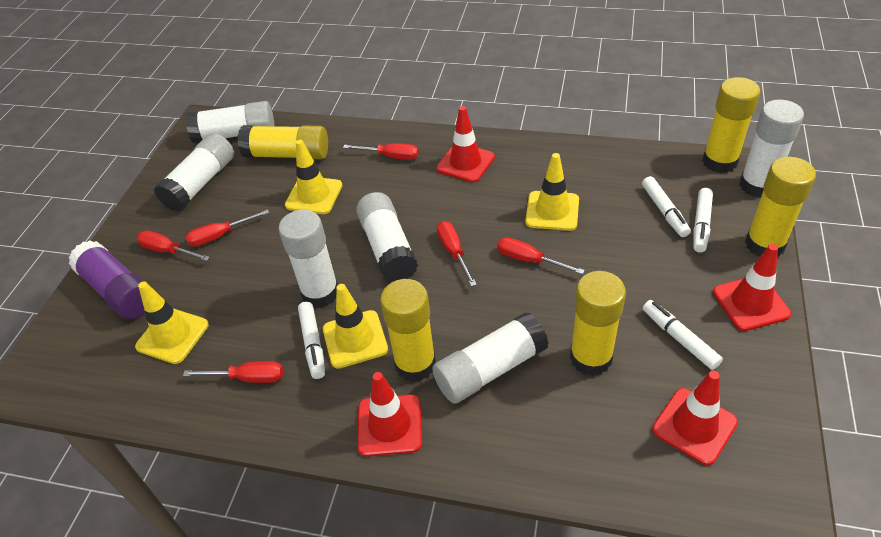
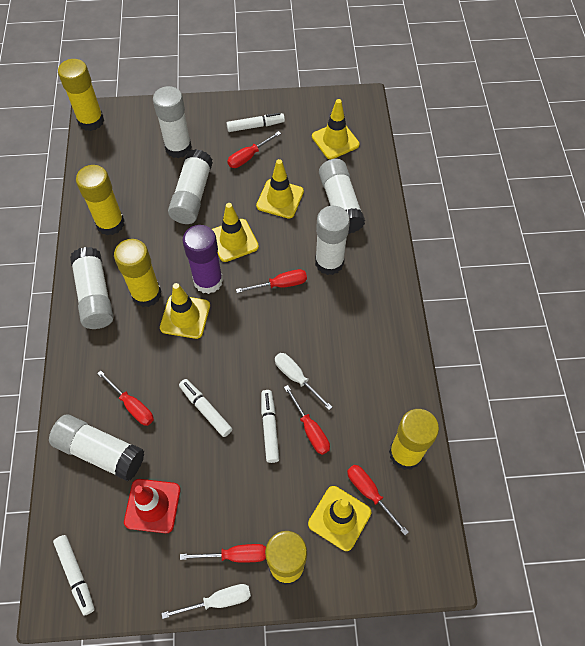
red traffic cone: 4 -> 1
white screwdriver: 0 -> 2
yellow traffic cone: 4 -> 5

